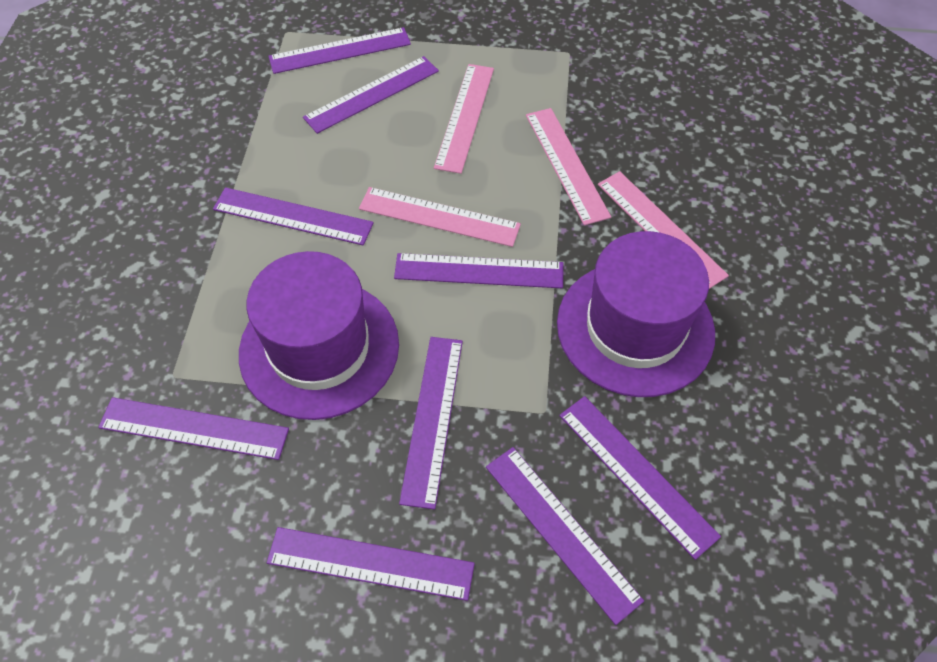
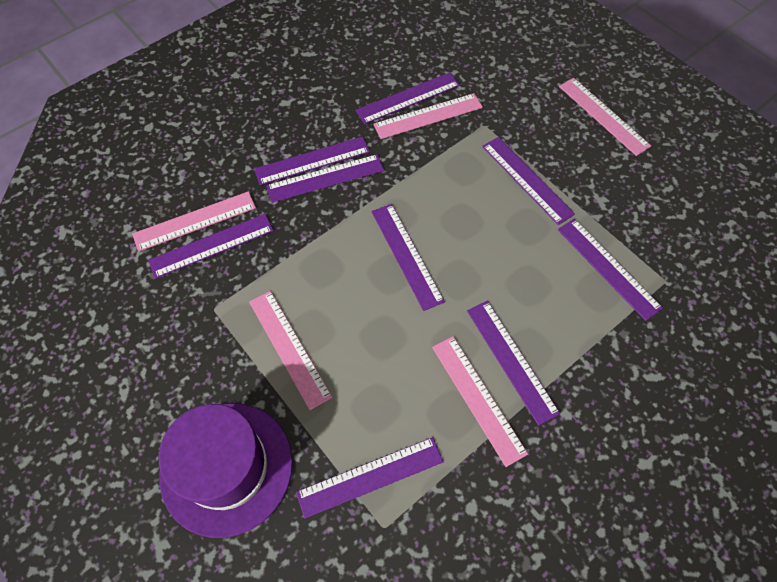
pink ruler: 4 -> 5
purple hat: 2 -> 1

